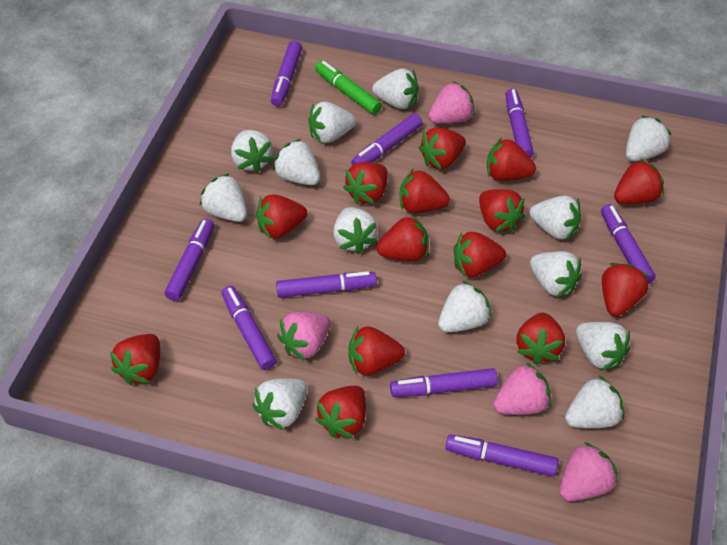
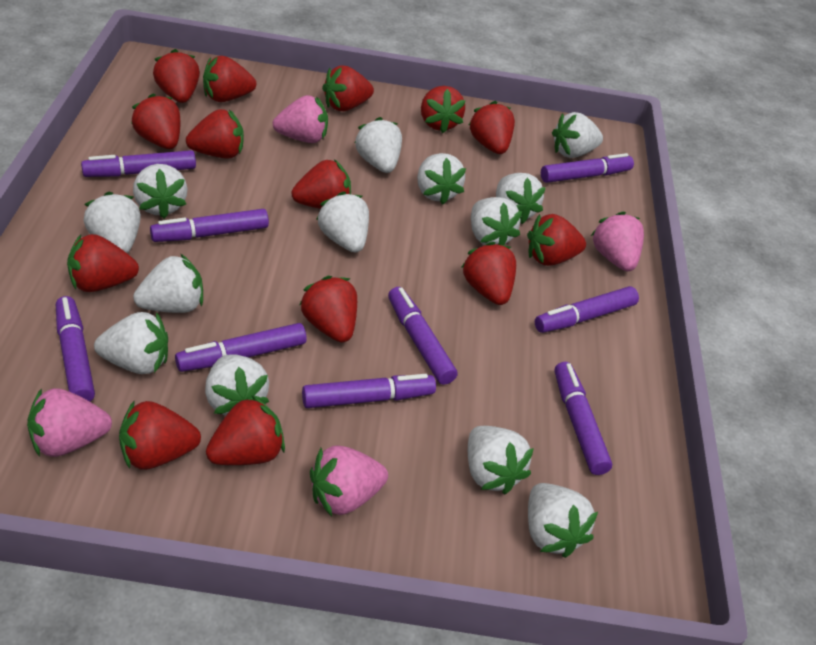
green marker: 1 -> 0

